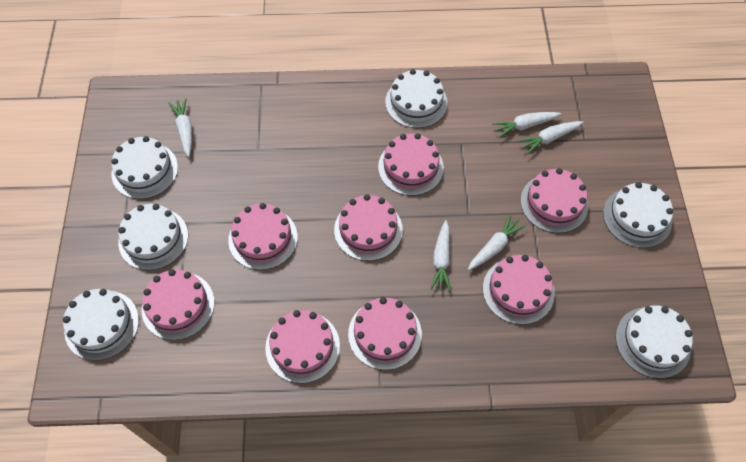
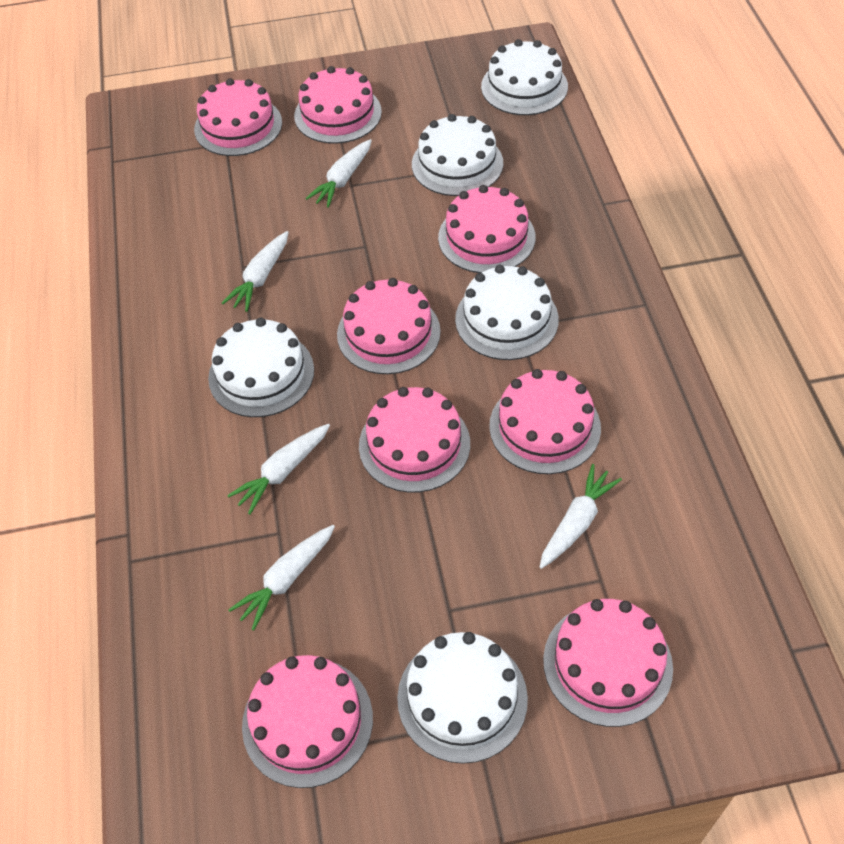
white cake: 6 -> 5

